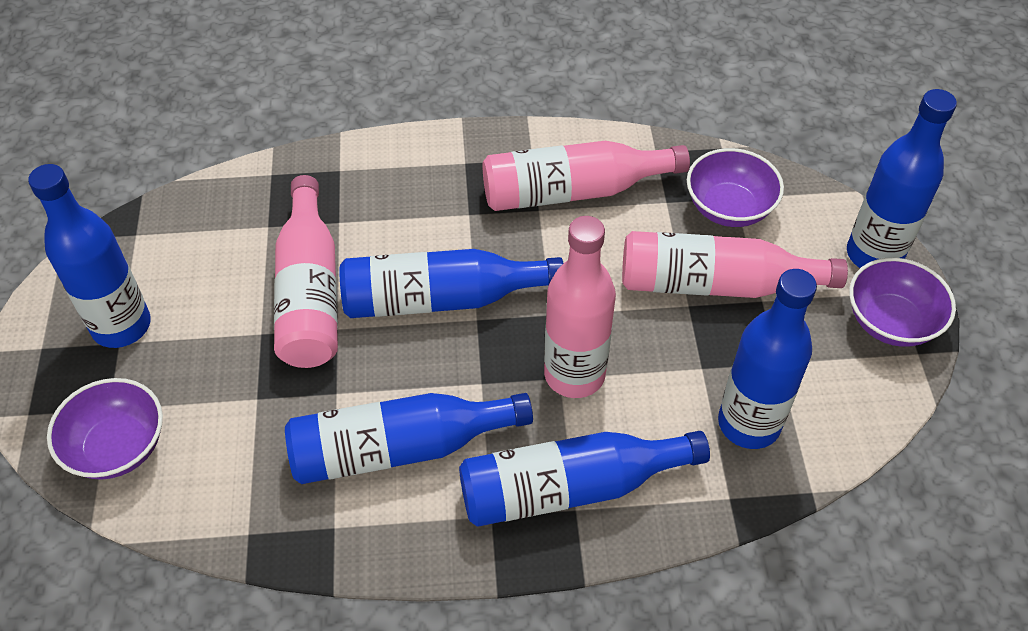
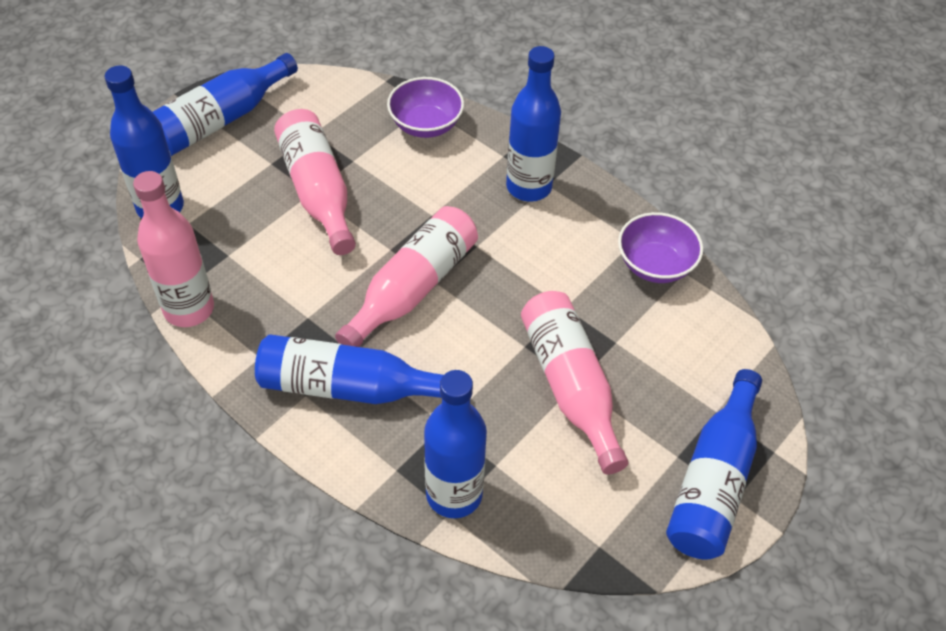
purple bowl: 3 -> 2

